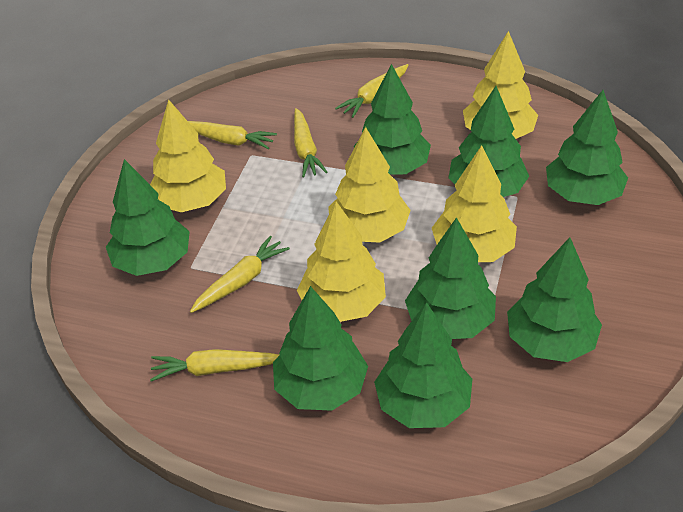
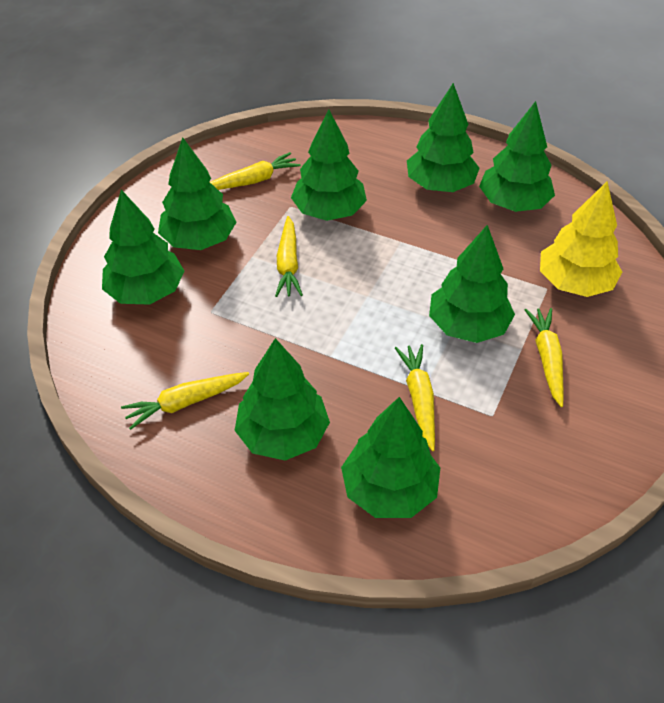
yellow tree: 5 -> 1

